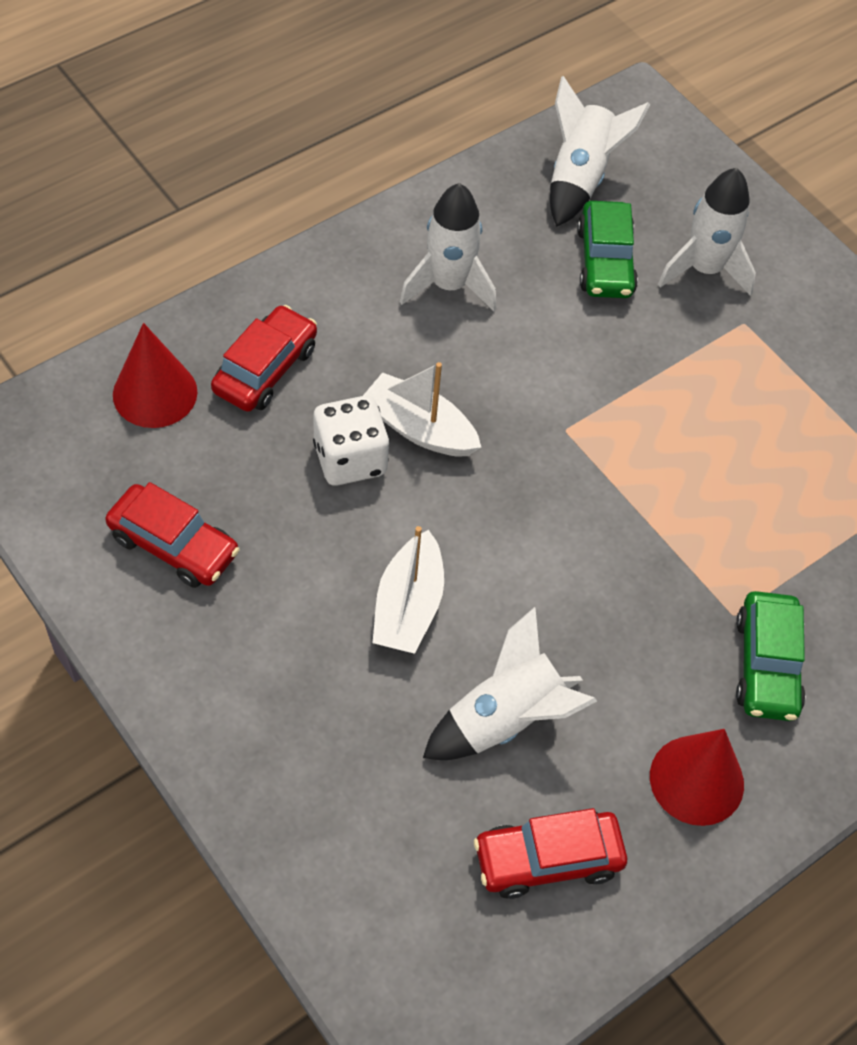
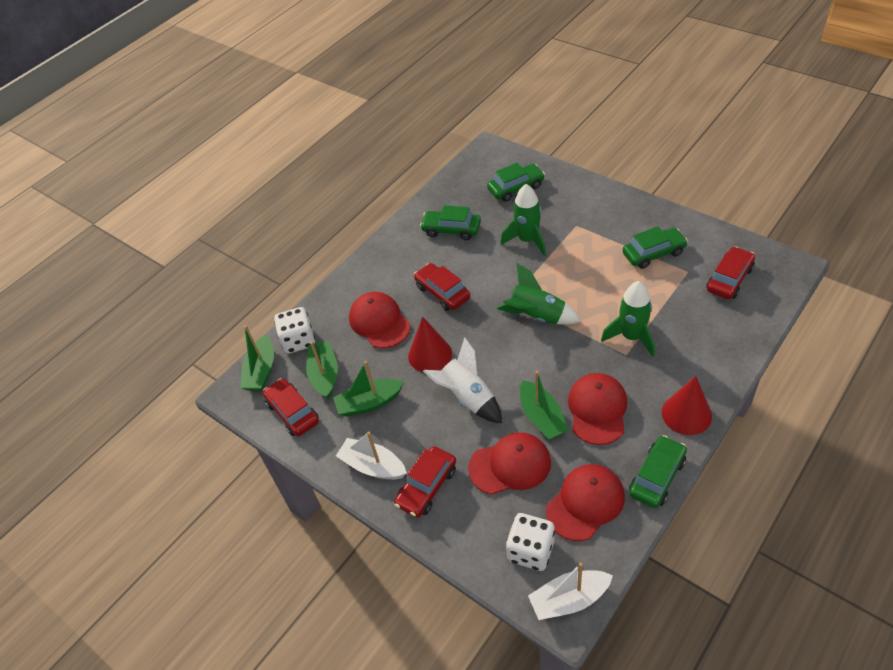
green boat: 0 -> 4
green car: 2 -> 4
green rocket: 0 -> 3
red cap: 0 -> 4
red car: 3 -> 4
white dice: 1 -> 2
white rocket: 4 -> 1

